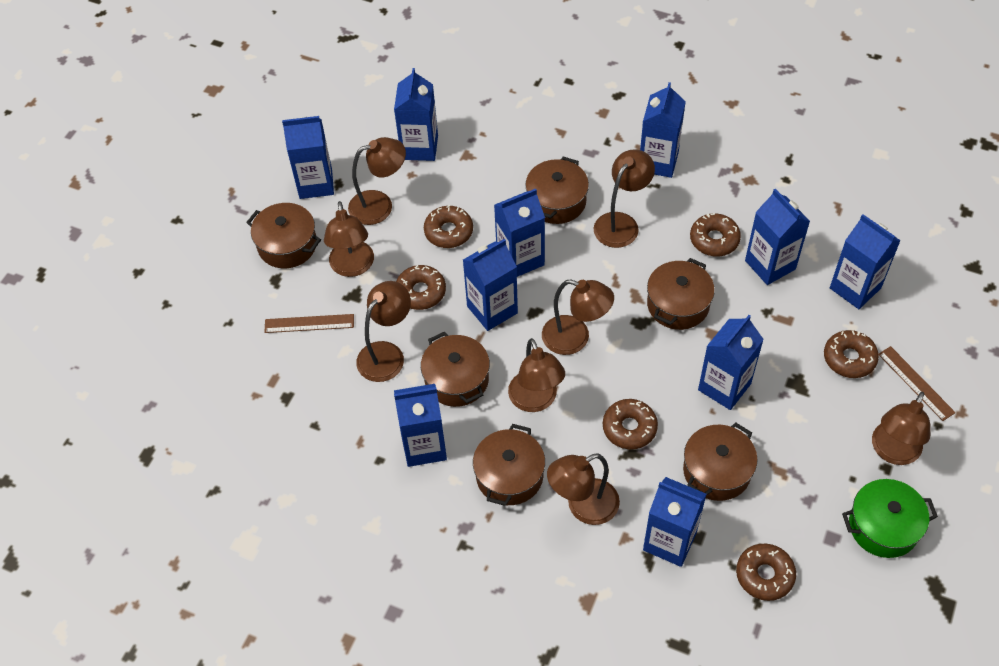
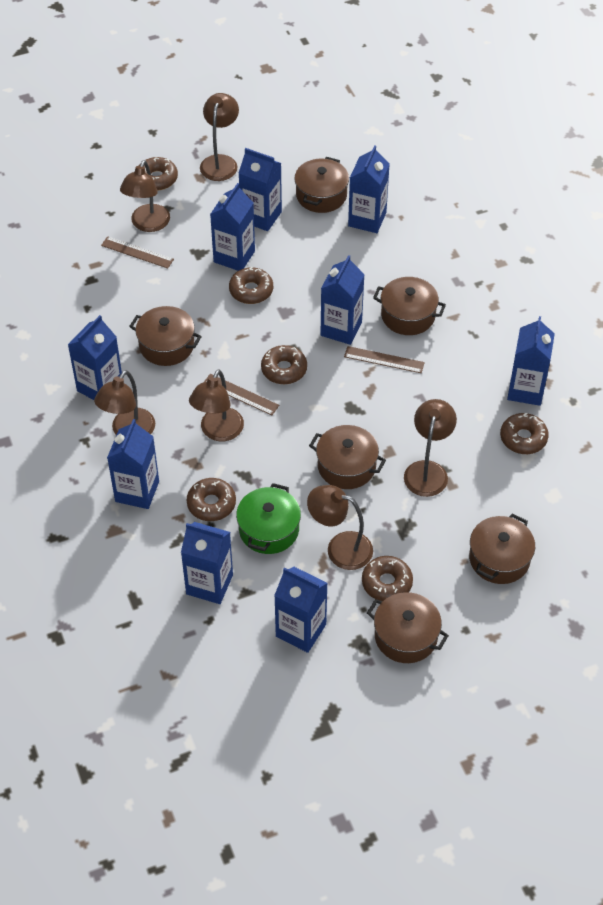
blue carton: 10 -> 9
brown lamp: 8 -> 6
brown ruler: 2 -> 3

